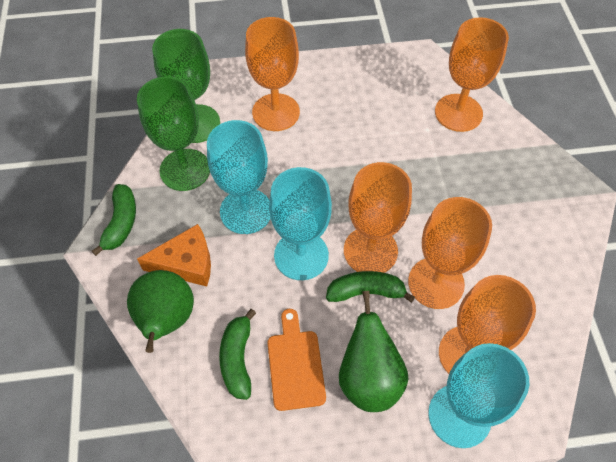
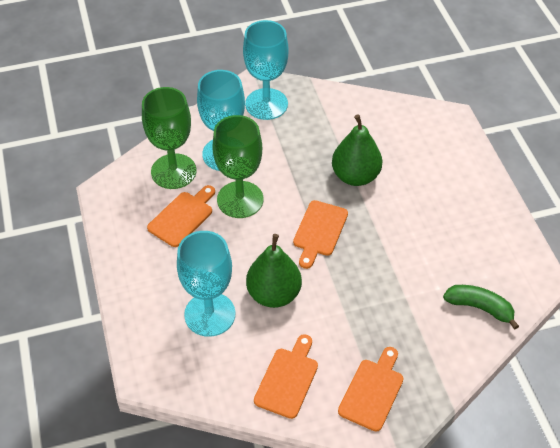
green banana: 3 -> 1
orange cheese: 1 -> 0
orange cutting board: 1 -> 4
orange goblet: 5 -> 0

